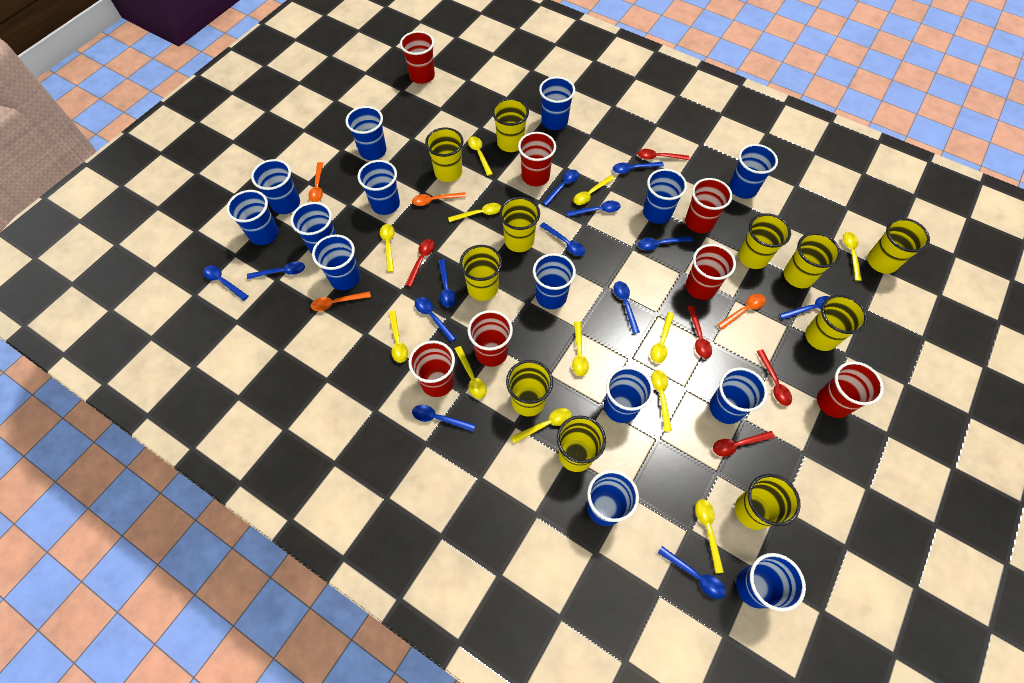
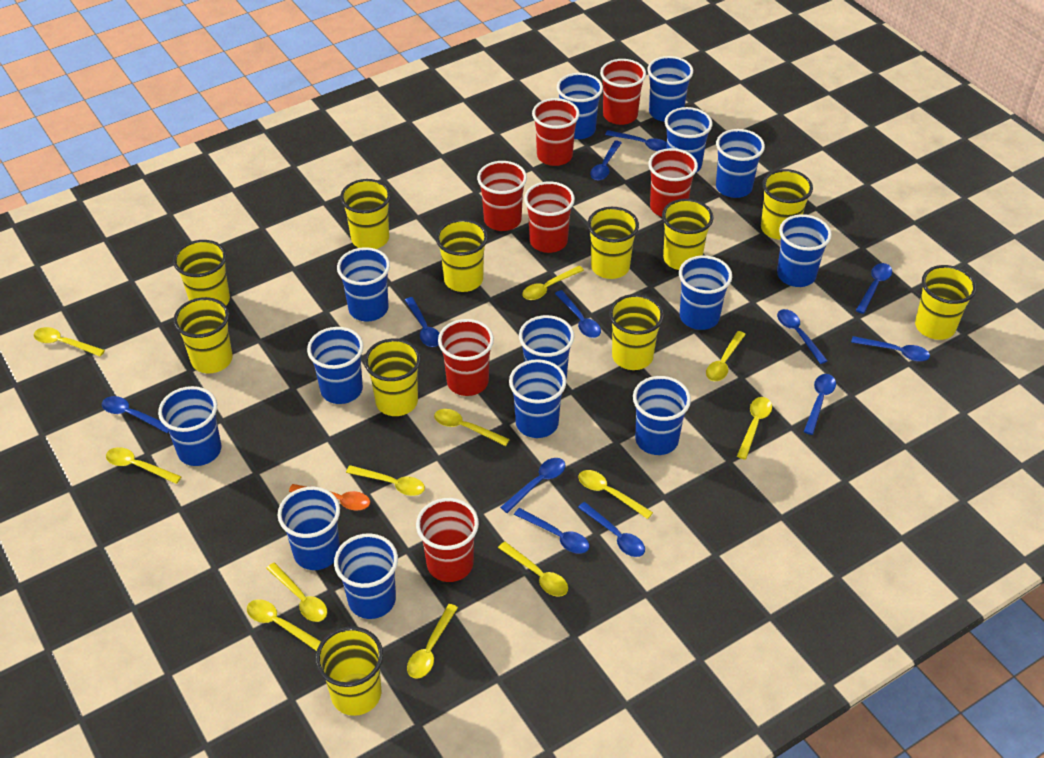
blue spoon: 13 -> 12
orange spoon: 4 -> 1
red spoon: 5 -> 0

